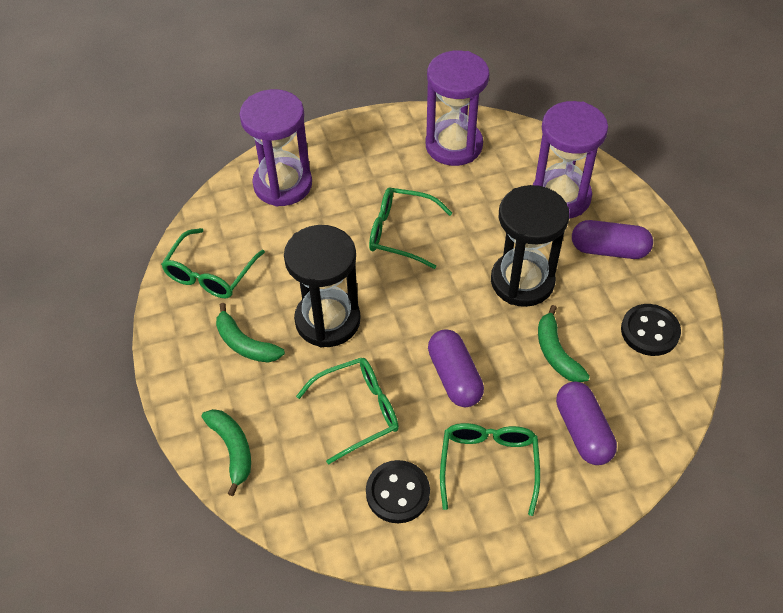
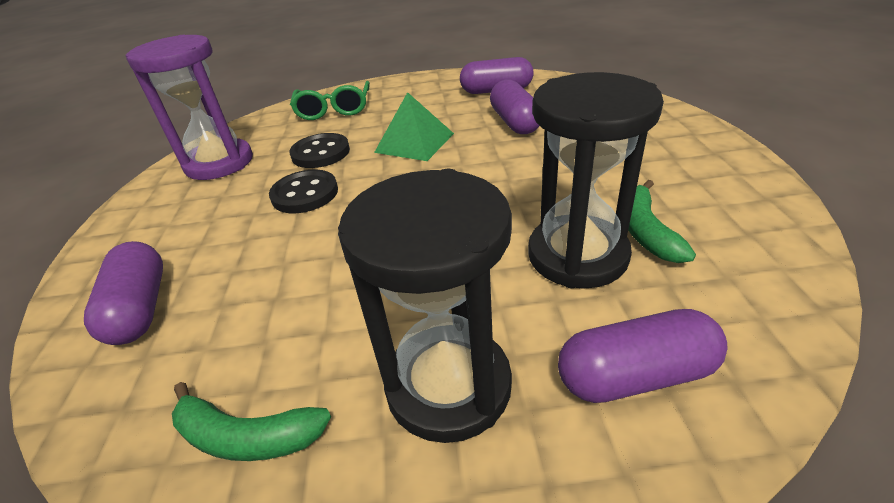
green banana: 3 -> 2
green glasses: 4 -> 1
green pyramid: 0 -> 1
purple capsule: 3 -> 4
purple hourglass: 3 -> 1

